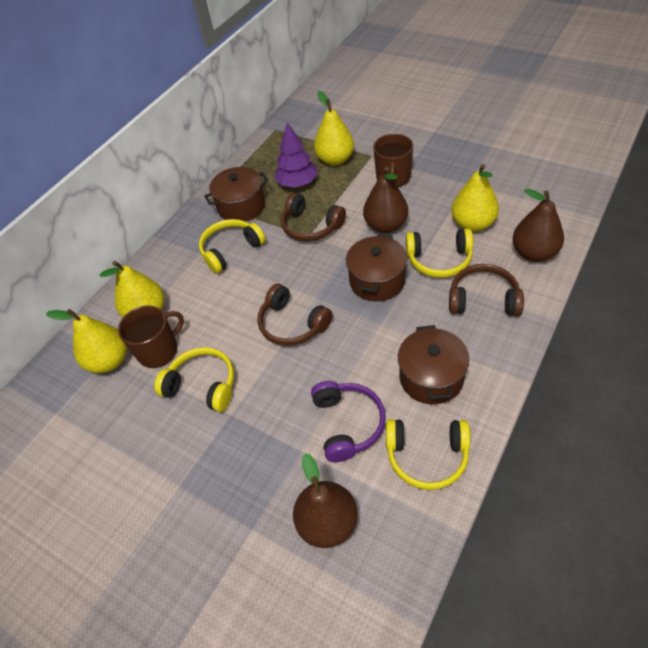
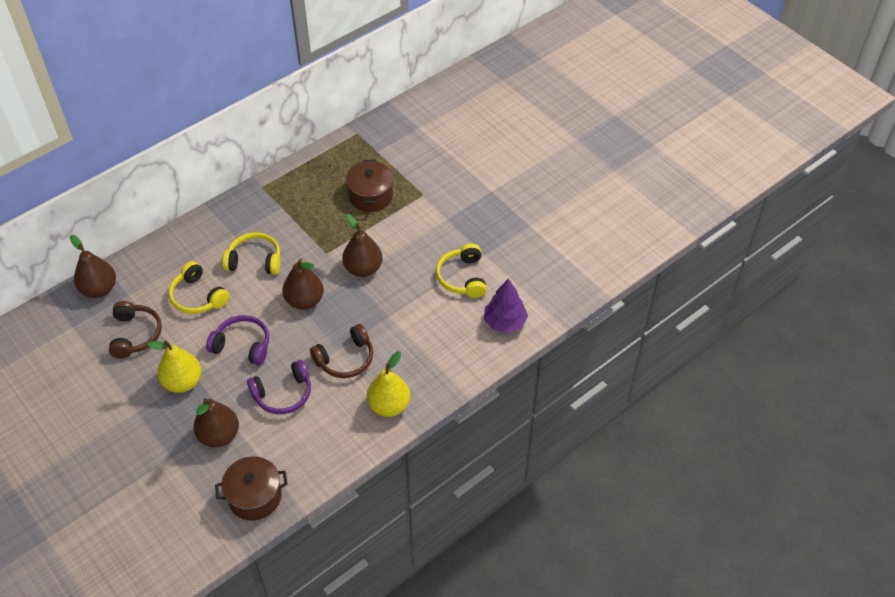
brown headphones: 3 -> 2
brown mug: 2 -> 0
brown pear: 3 -> 4
brown pot: 3 -> 2
purple headphones: 1 -> 2
yellow headphones: 4 -> 3
yellow pear: 4 -> 2

